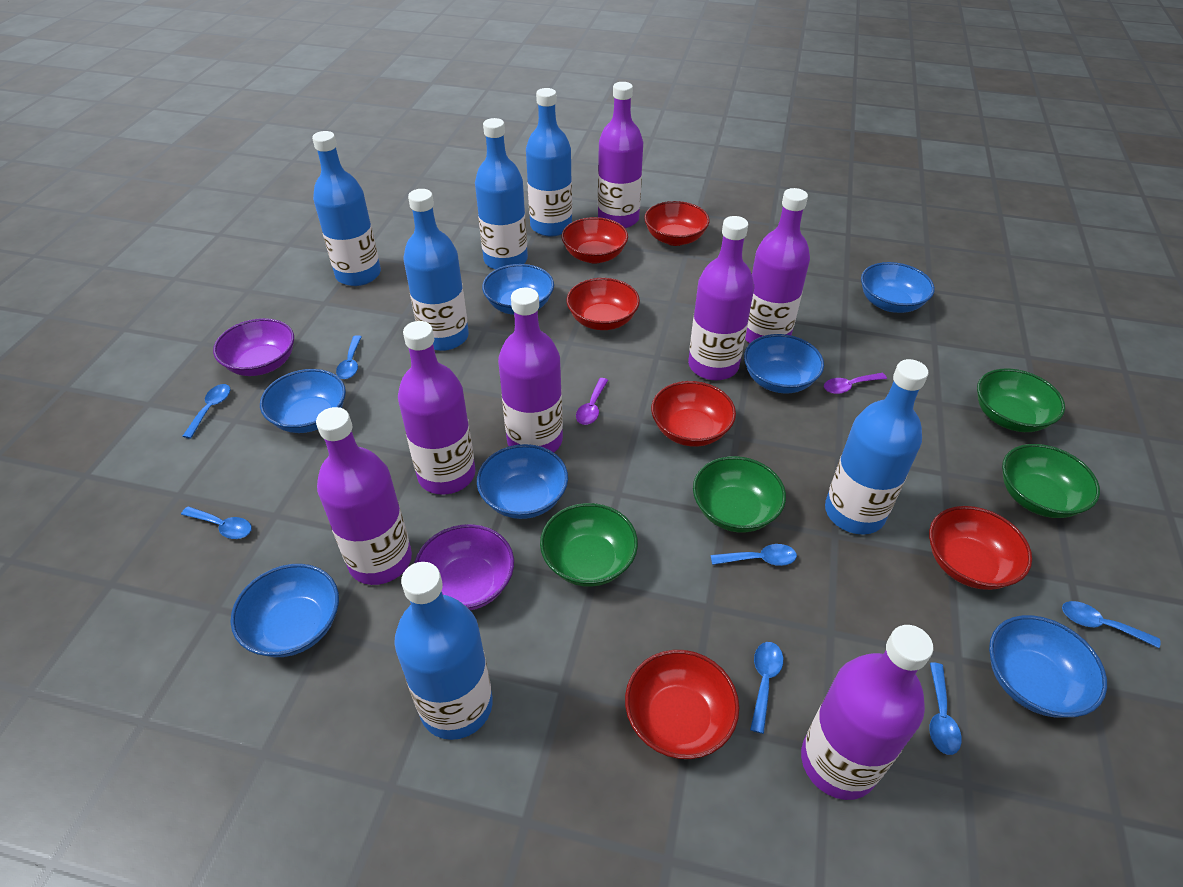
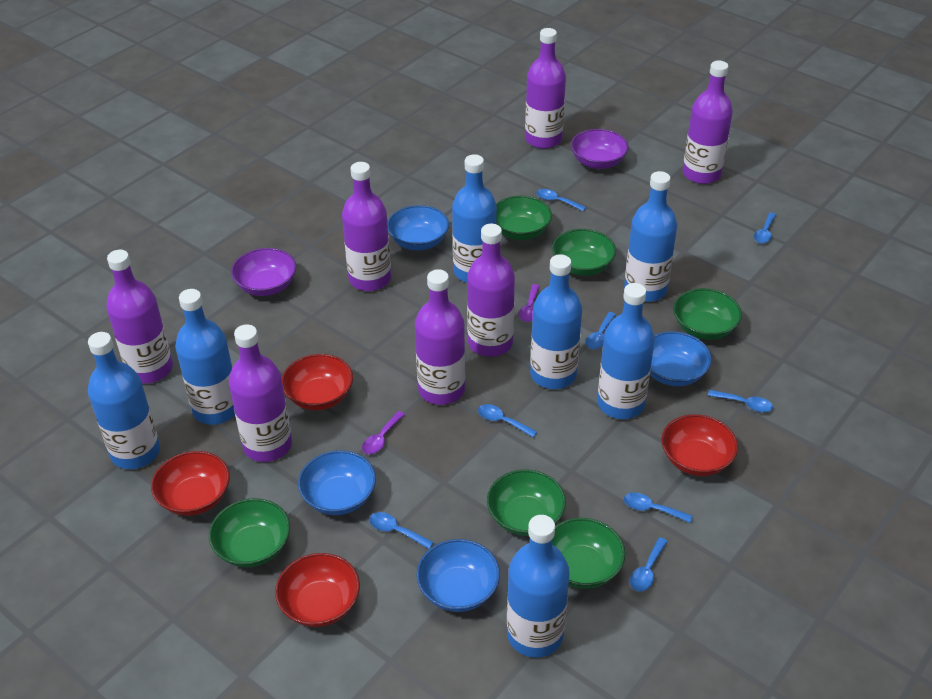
blue bottle: 6 -> 7
blue bowl: 7 -> 4
blue spoon: 7 -> 8
green bowl: 4 -> 6
red bowl: 6 -> 4

